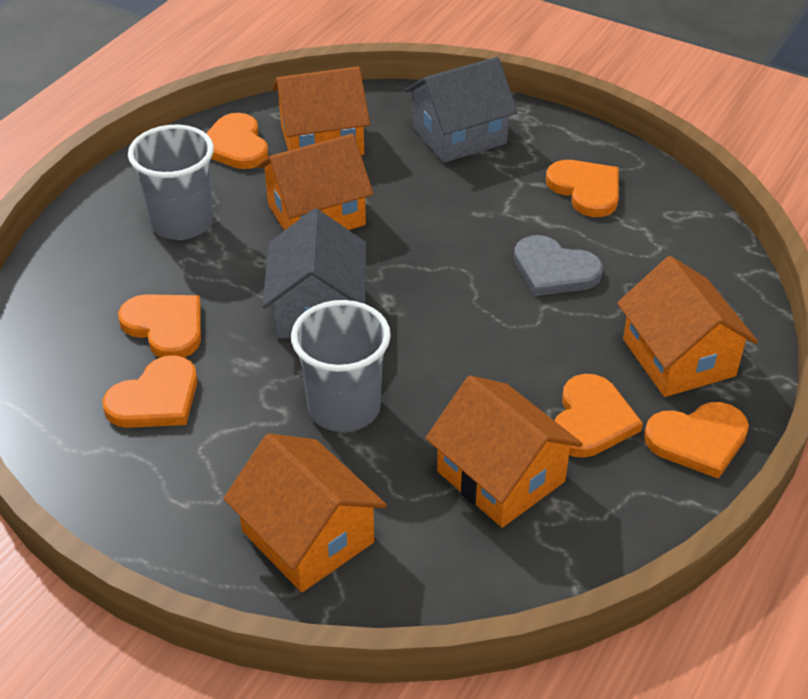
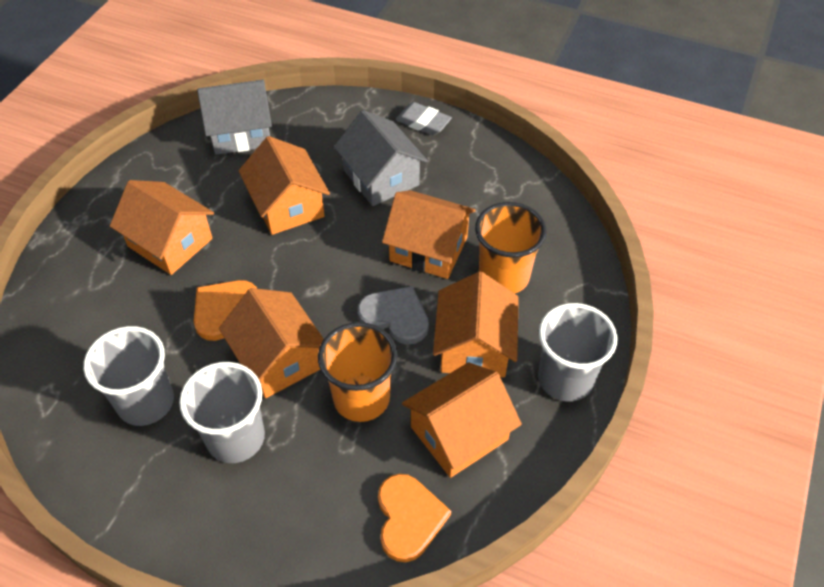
grey cup: 2 -> 3
grey eraser: 0 -> 1
orange cup: 0 -> 2
orange heart: 6 -> 2
orange house: 5 -> 6

